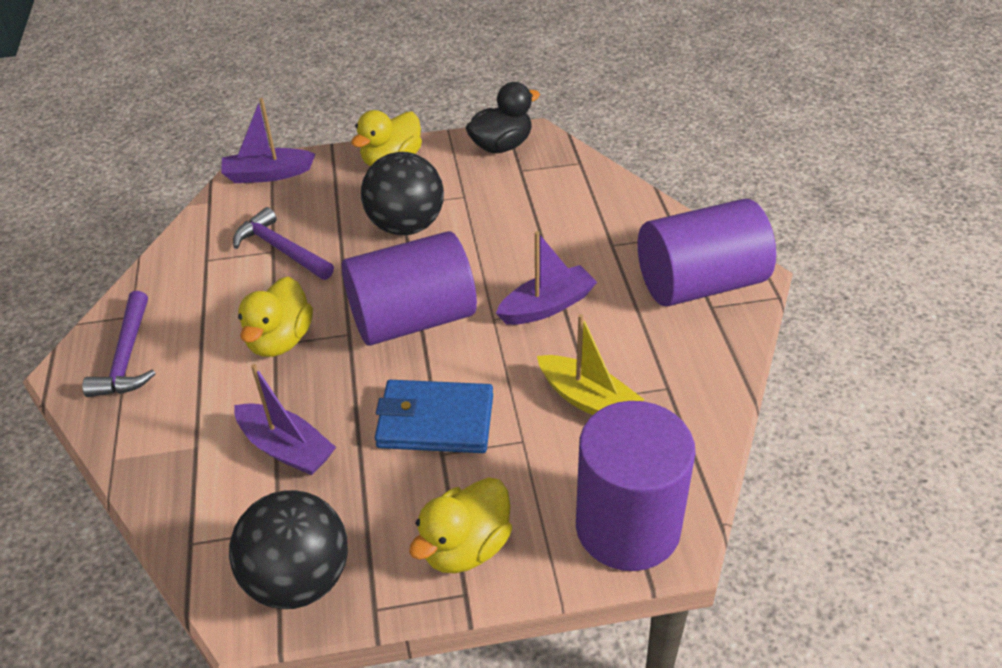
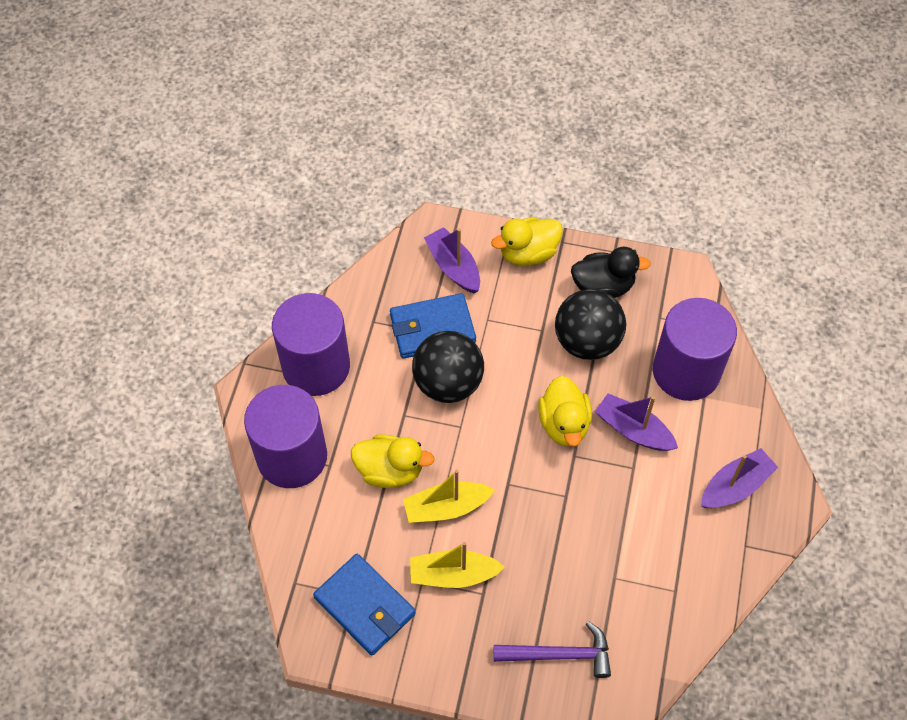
blue wallet: 1 -> 2
purple hammer: 2 -> 1
yellow boat: 1 -> 2

